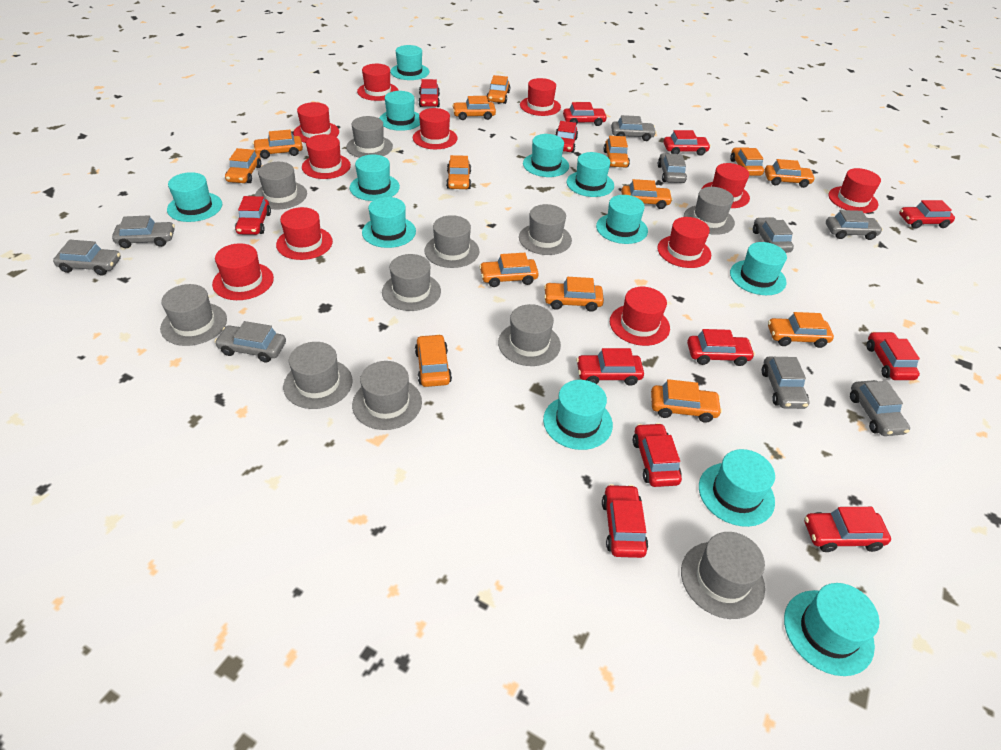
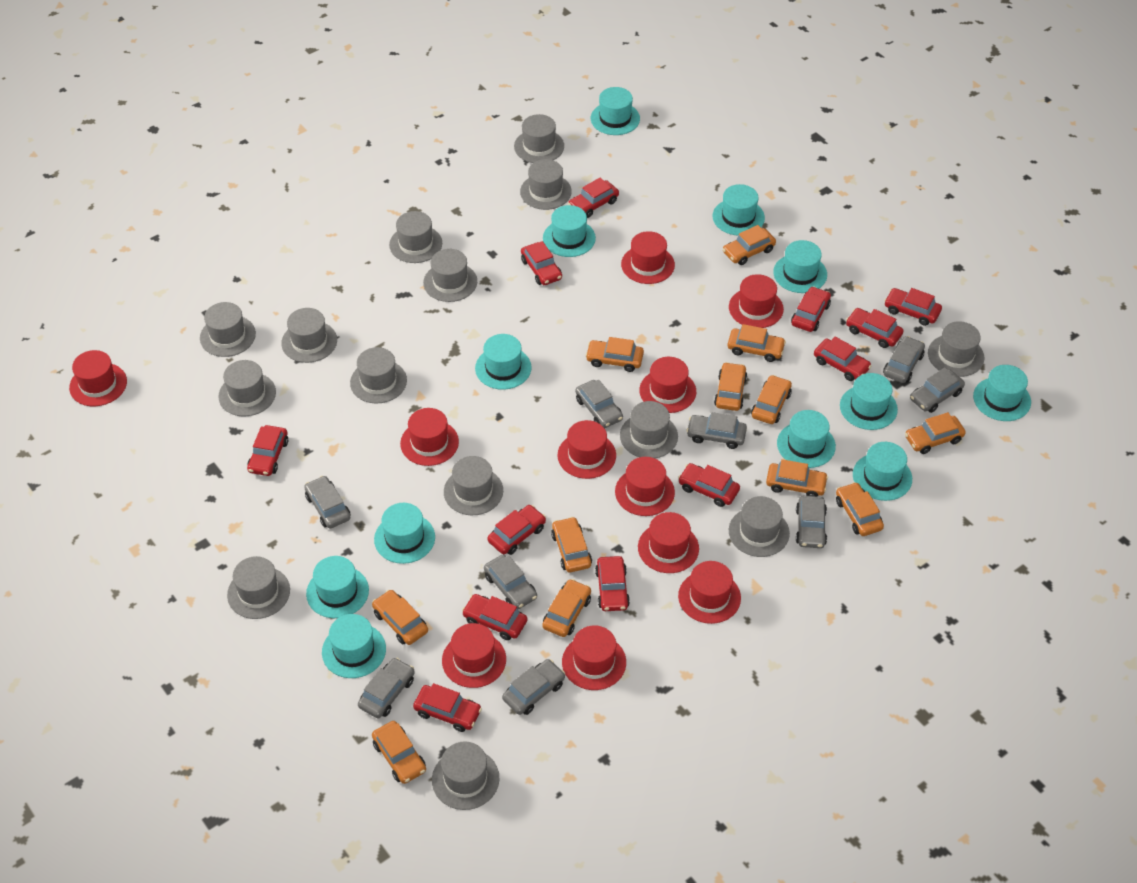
grey hat: 11 -> 14
orange car: 14 -> 12

